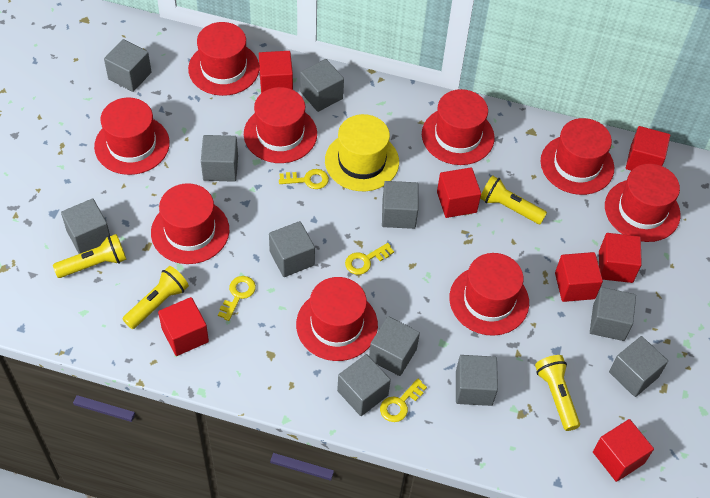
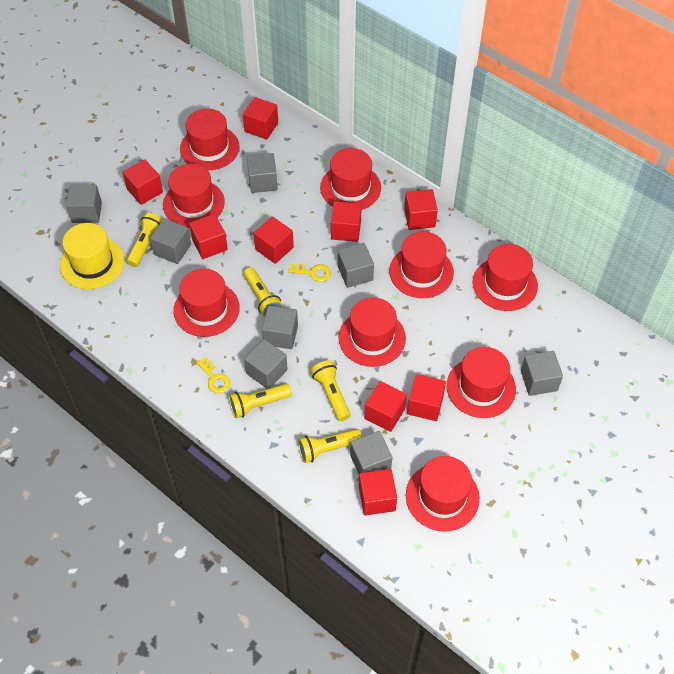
grey cube: 11 -> 8
red cube: 7 -> 9
yellow flashlight: 4 -> 5
yellow key: 4 -> 2

